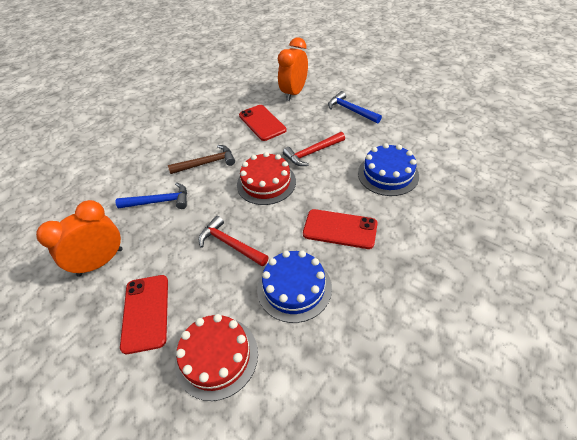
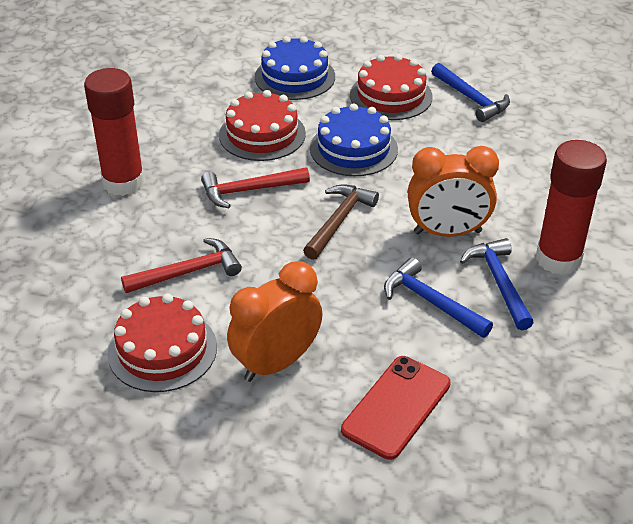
blue hammer: 2 -> 3
red cake: 2 -> 3
red glue stick: 0 -> 2
red phone: 3 -> 1

